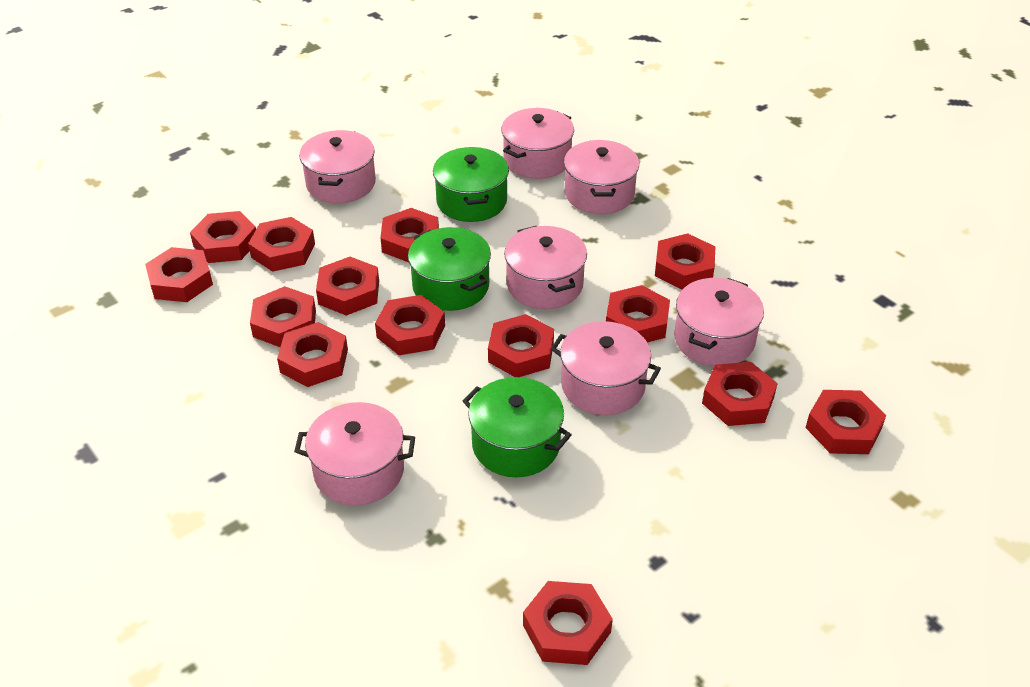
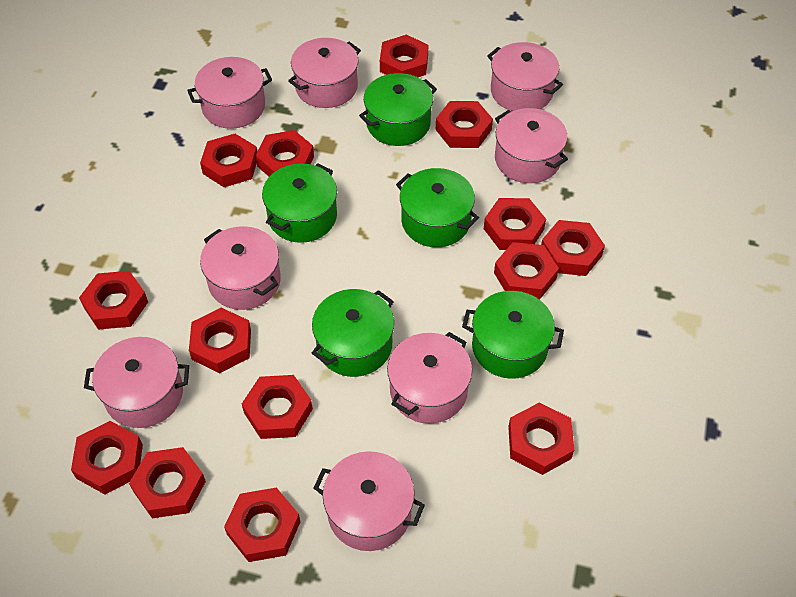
green pot: 3 -> 5
pink pot: 7 -> 8

